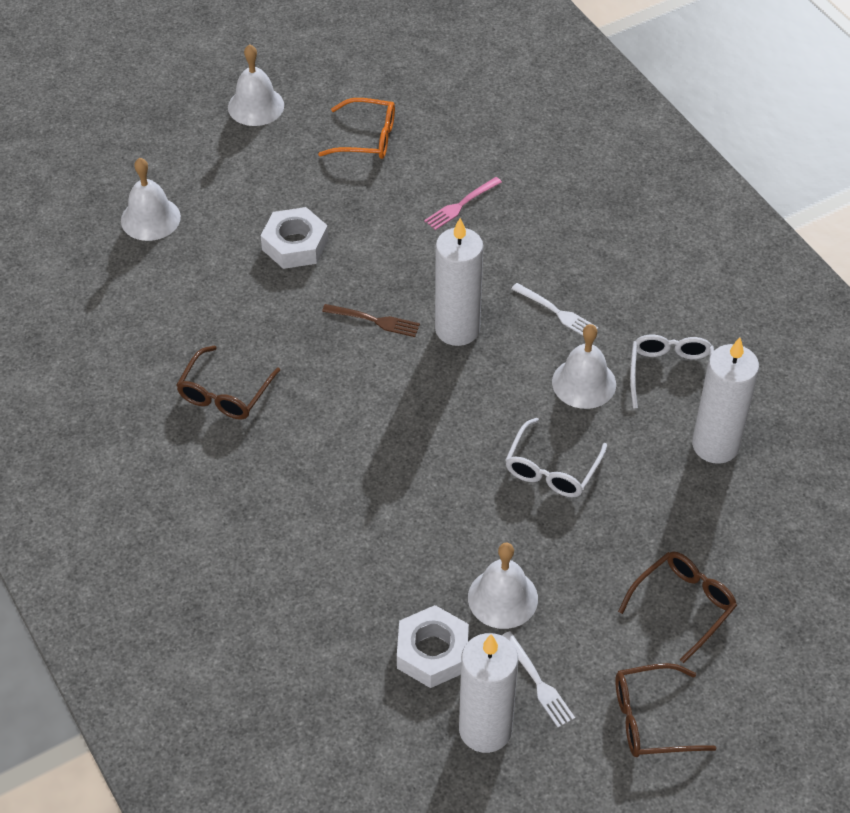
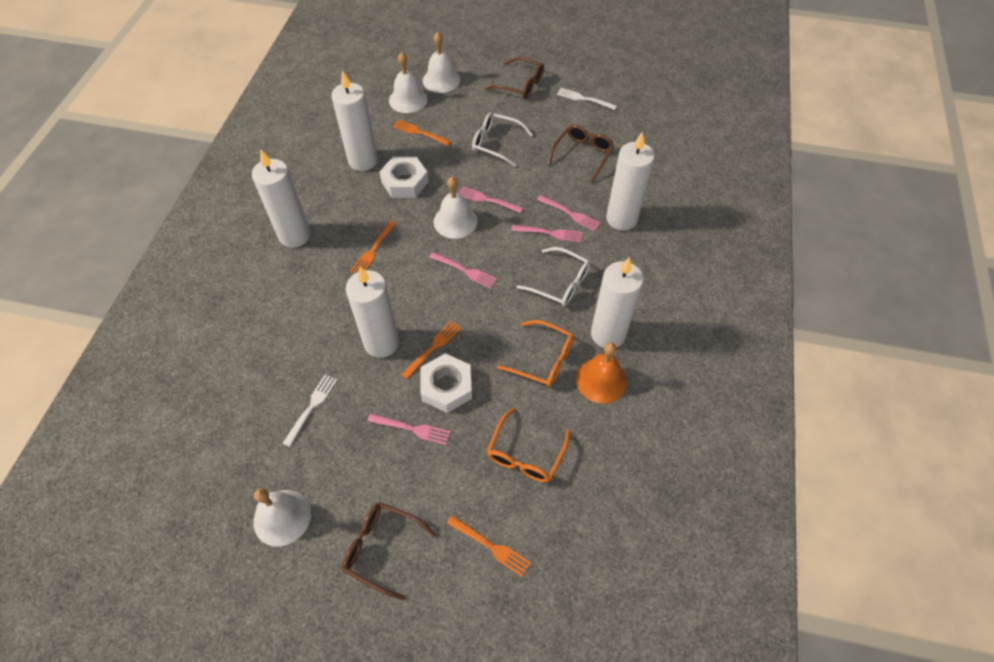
brown fork: 1 -> 0
orange bell: 0 -> 1
orange fork: 0 -> 4
orange glasses: 1 -> 2
pink fork: 1 -> 5
white candle: 3 -> 5

